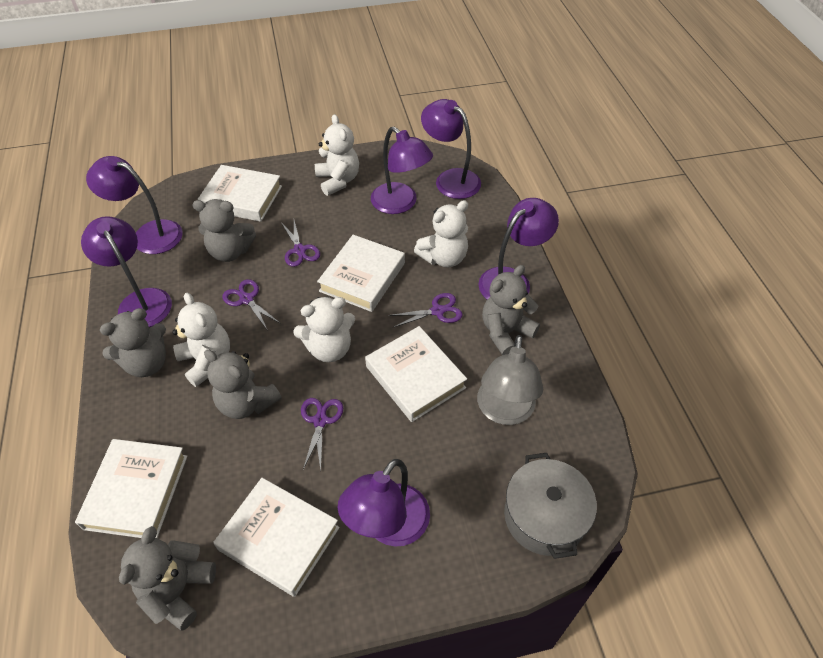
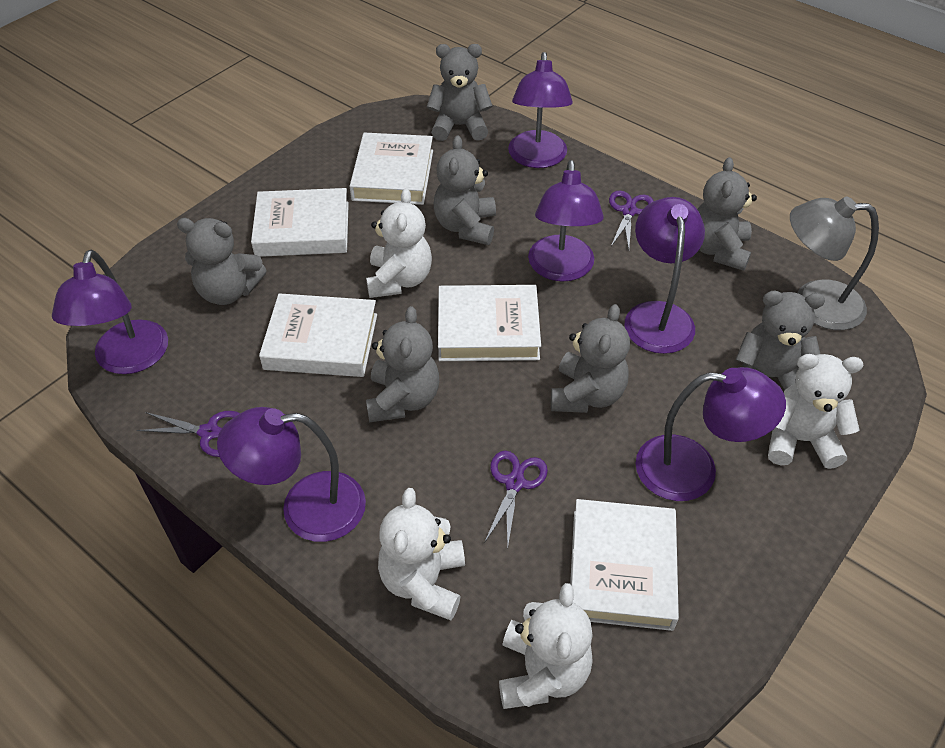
grey pot: 1 -> 0
grey teddy bear: 5 -> 7
purple scissors: 4 -> 3

